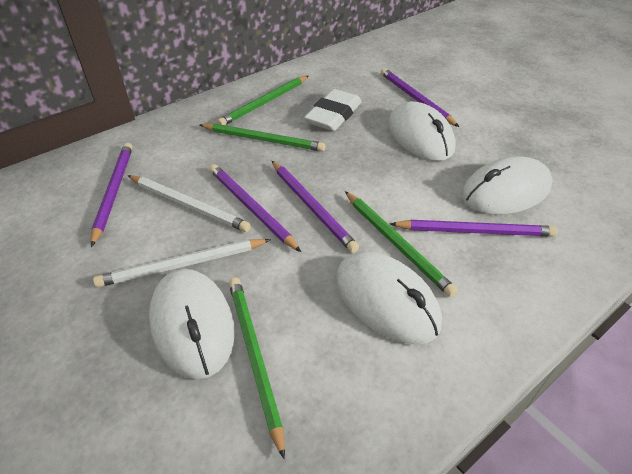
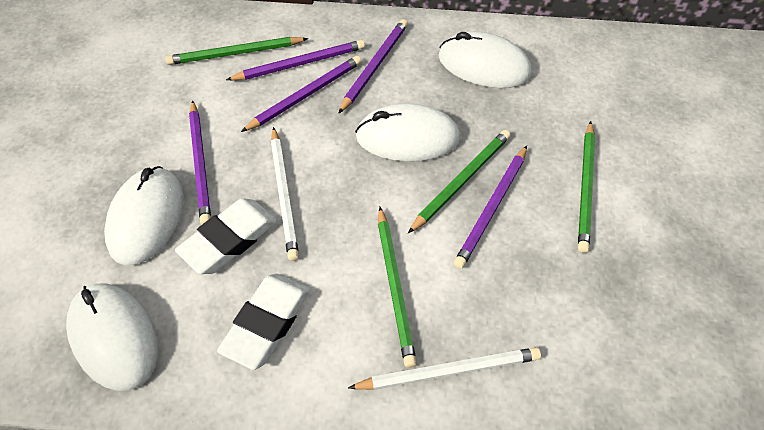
white eraser: 1 -> 2

